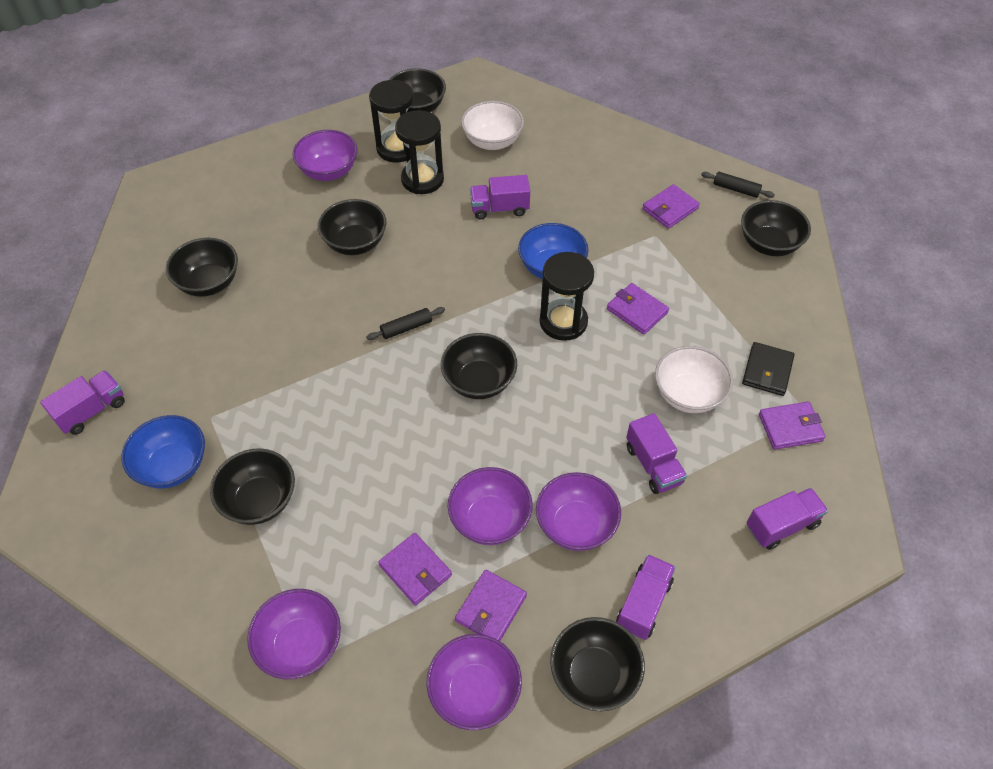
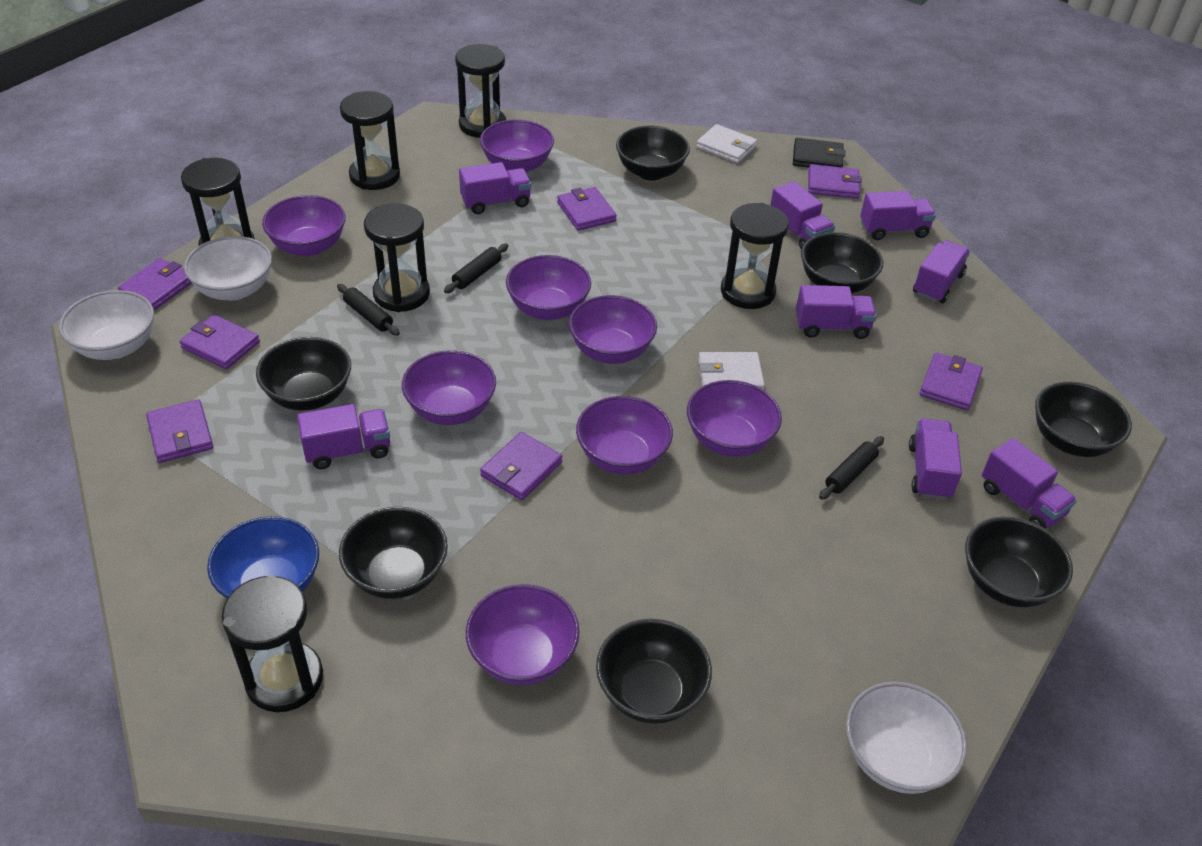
black hourglass: 3 -> 6
black rolling pin: 2 -> 3
blue bowl: 2 -> 1
purple bowl: 5 -> 8
purple truck: 5 -> 8
purple wallet: 5 -> 7
white bowl: 2 -> 3
white wallet: 0 -> 2

